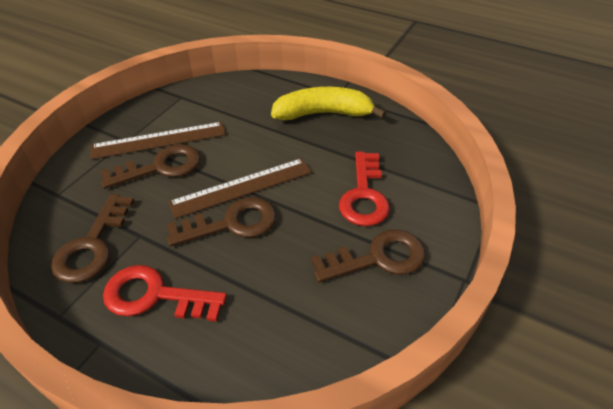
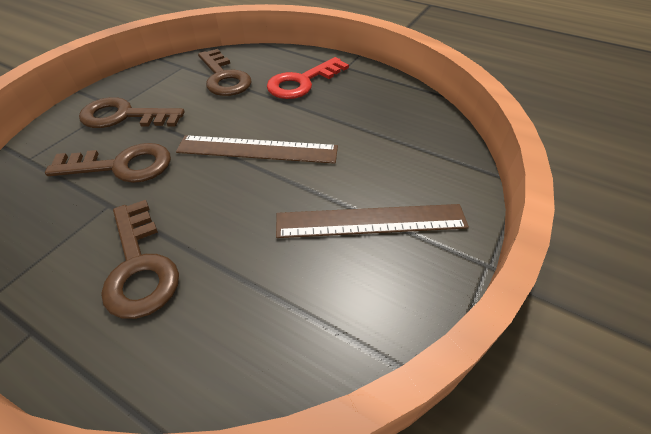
red key: 2 -> 1
yellow banana: 1 -> 0

